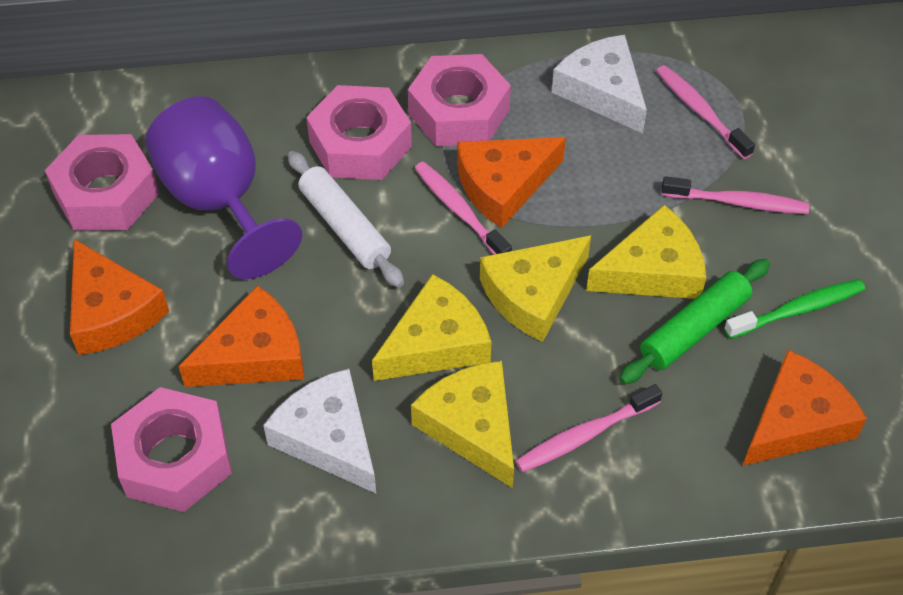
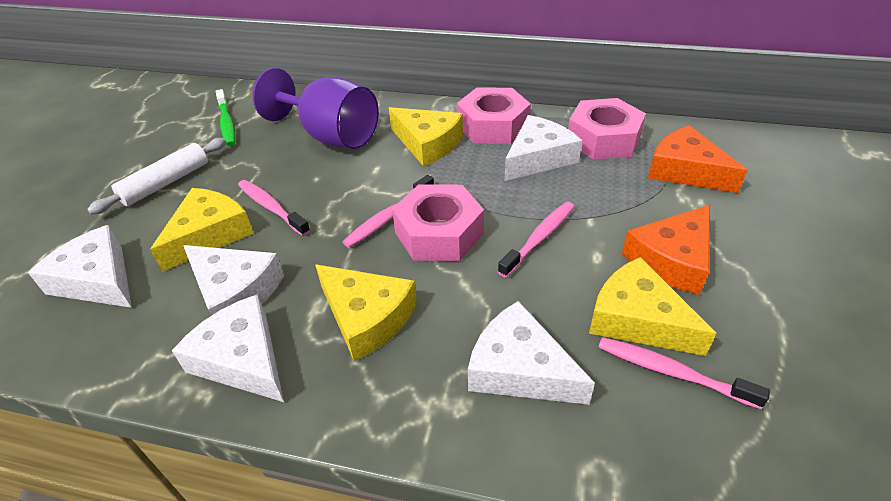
green rolling pin: 1 -> 0
orange cheese: 4 -> 2
pink nut: 4 -> 3
white cheese: 2 -> 5

